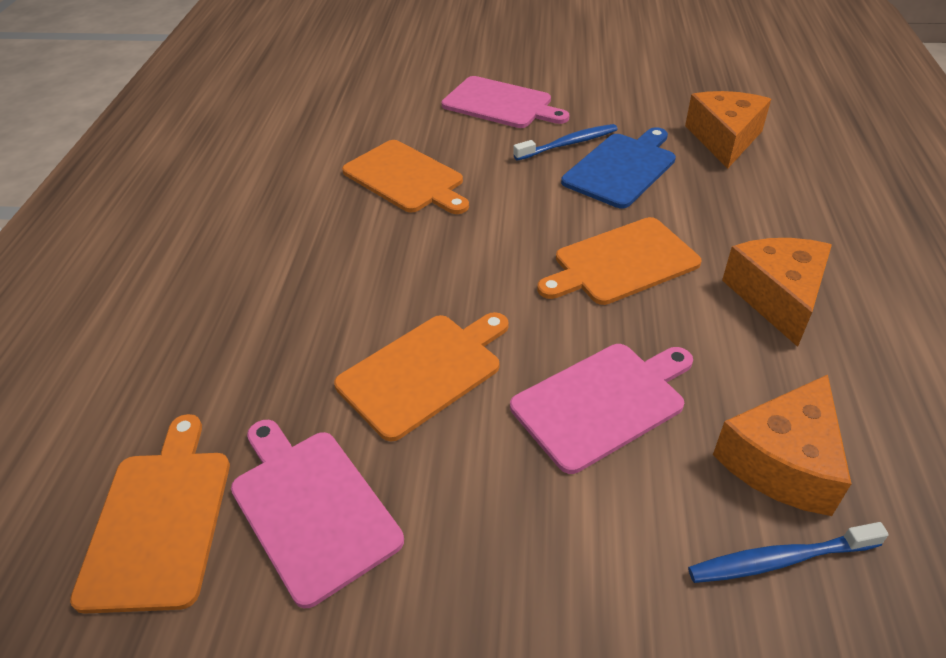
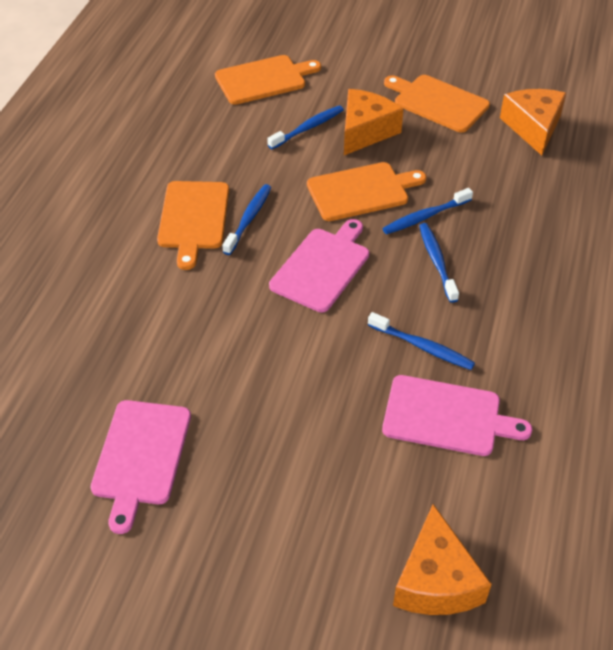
blue cutting board: 1 -> 0
blue toothbrush: 2 -> 5

